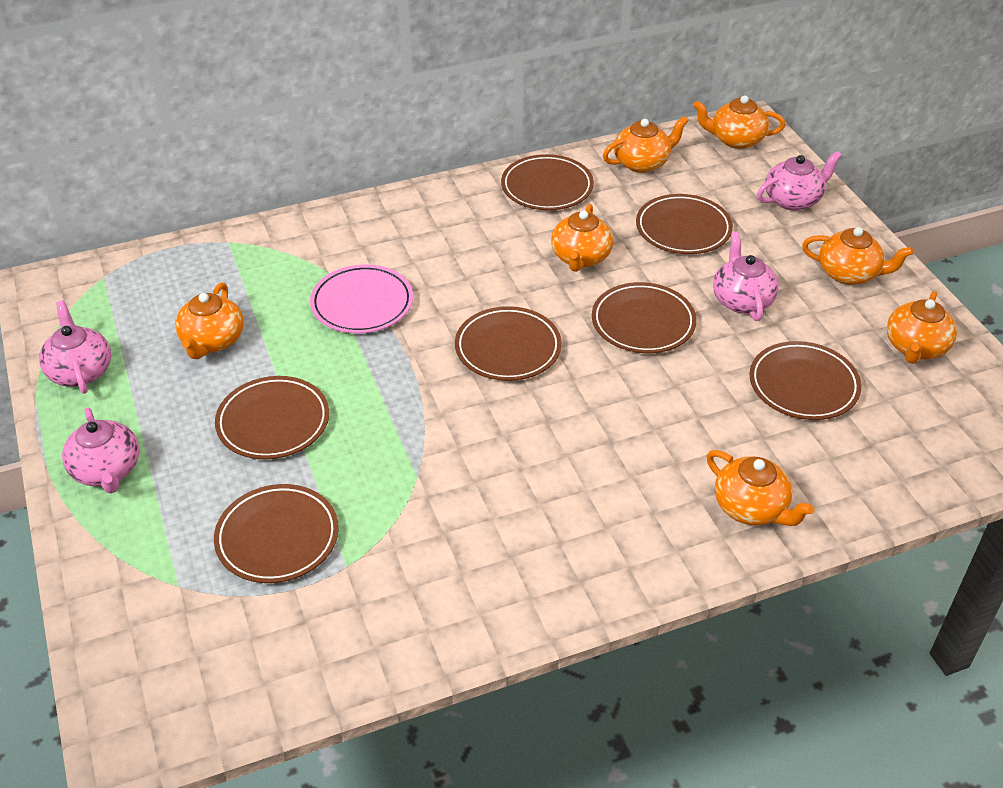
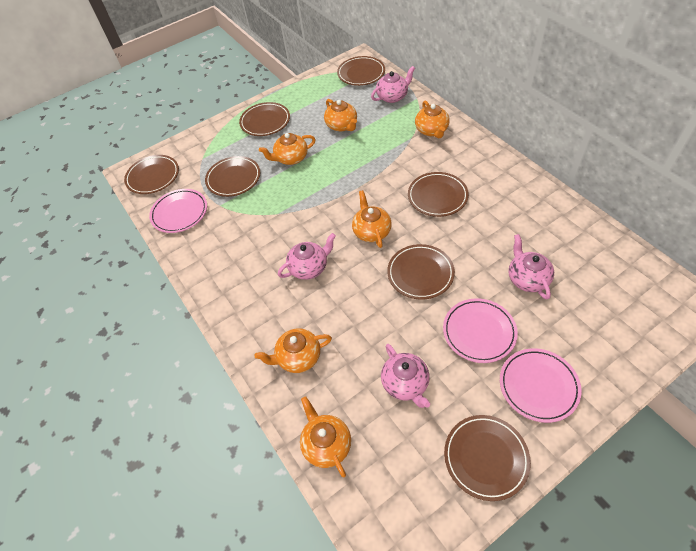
orange teapot: 7 -> 6
pink plate: 1 -> 3

